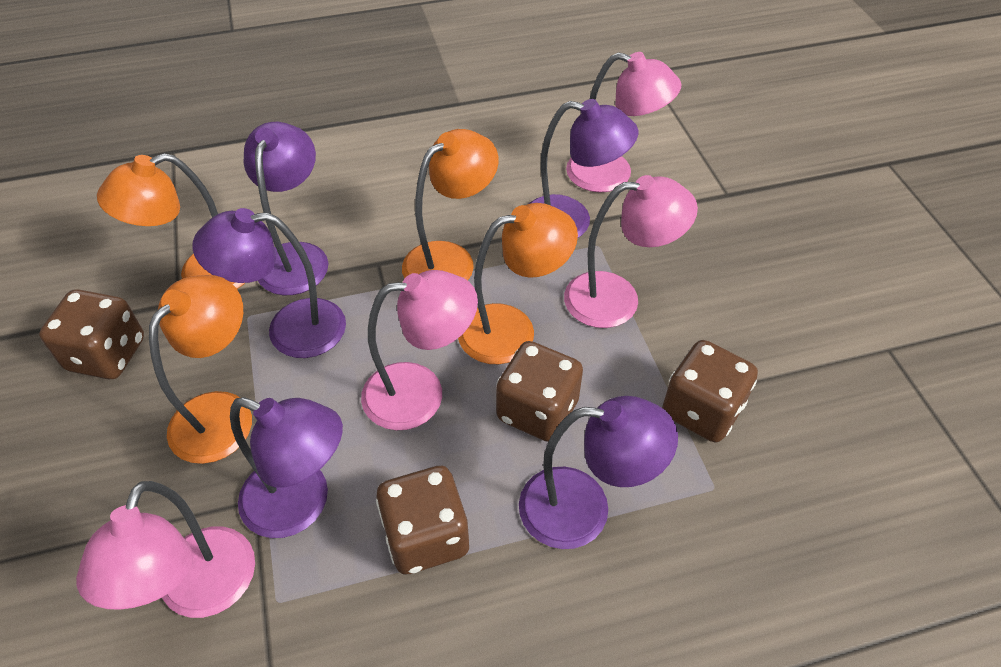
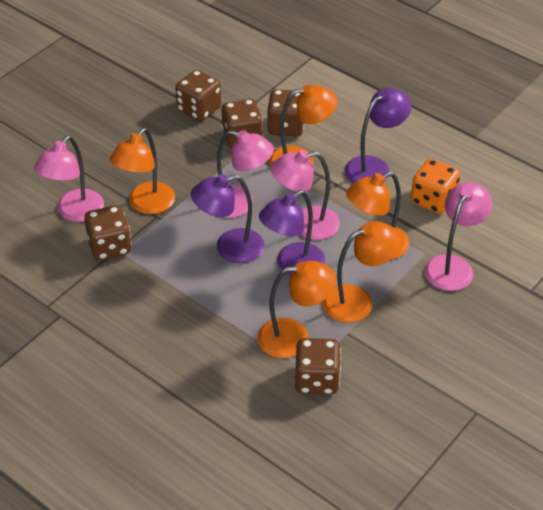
brown dice: 4 -> 5
orange dice: 0 -> 1
orange lamp: 4 -> 5
purple lamp: 5 -> 3

